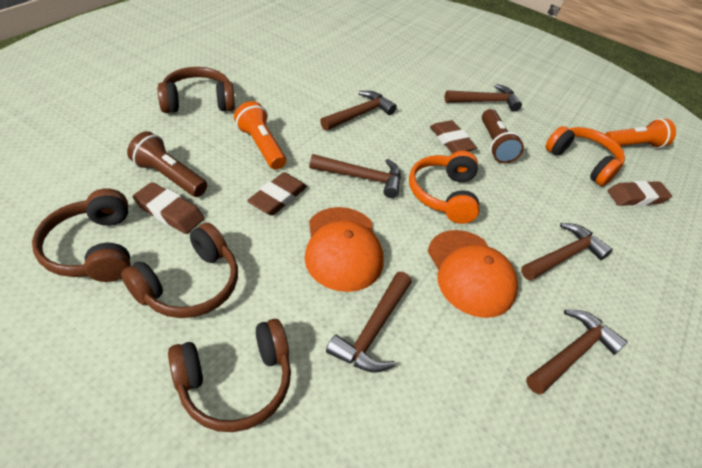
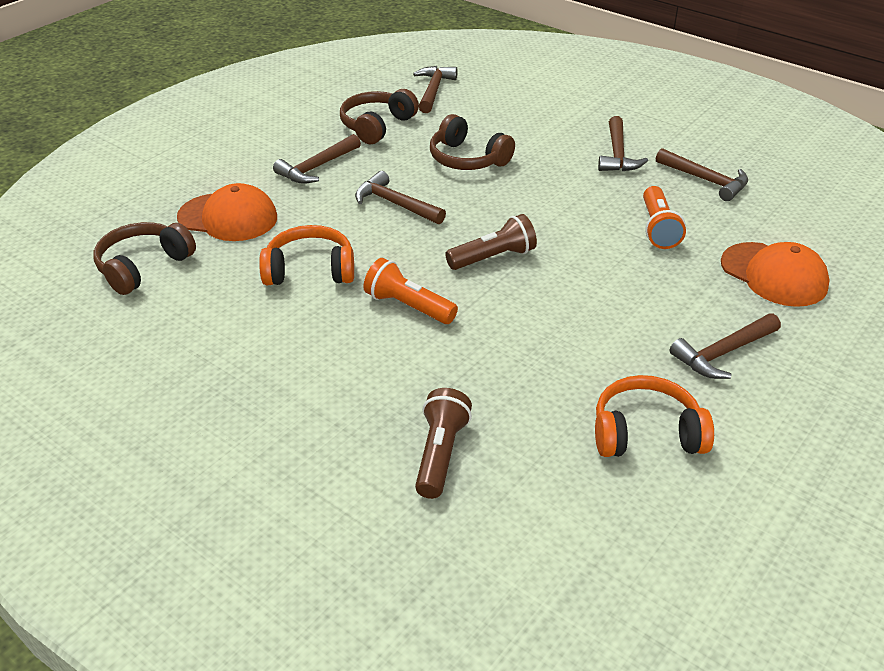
brown eraser: 4 -> 0
brown headphones: 4 -> 3

